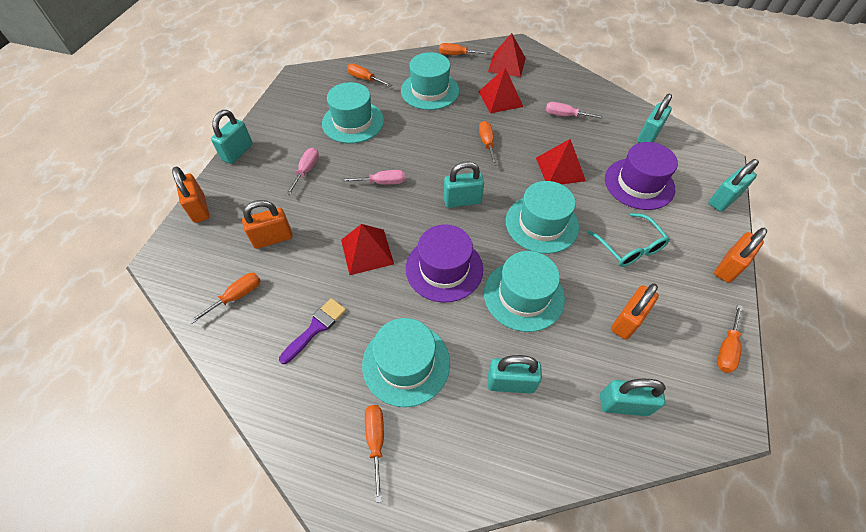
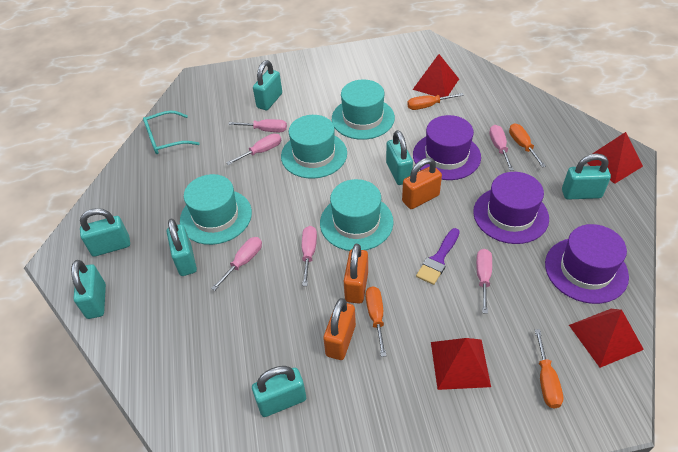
orange padlock: 4 -> 3
orange screwdriver: 6 -> 4
pink screwdriver: 3 -> 6
purple hat: 2 -> 3
turquoise hat: 5 -> 4
turquoise padlock: 6 -> 7

